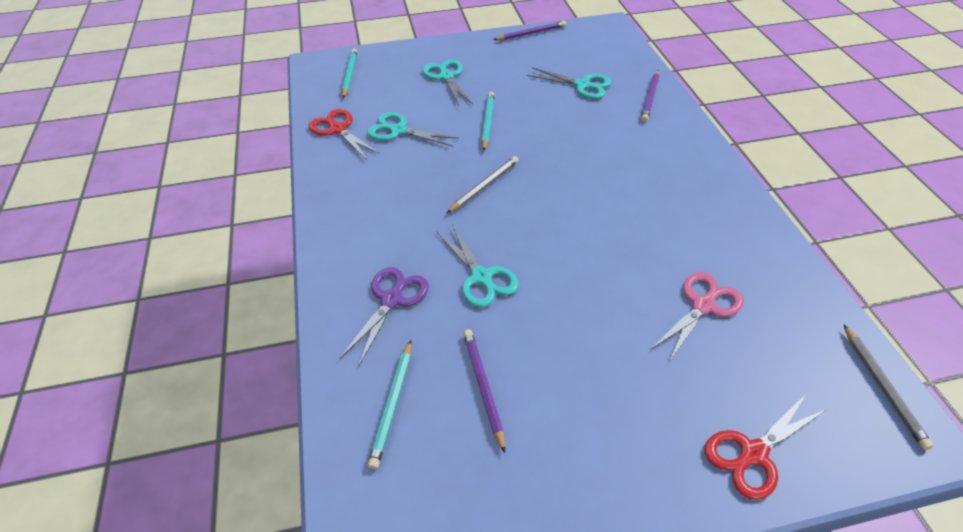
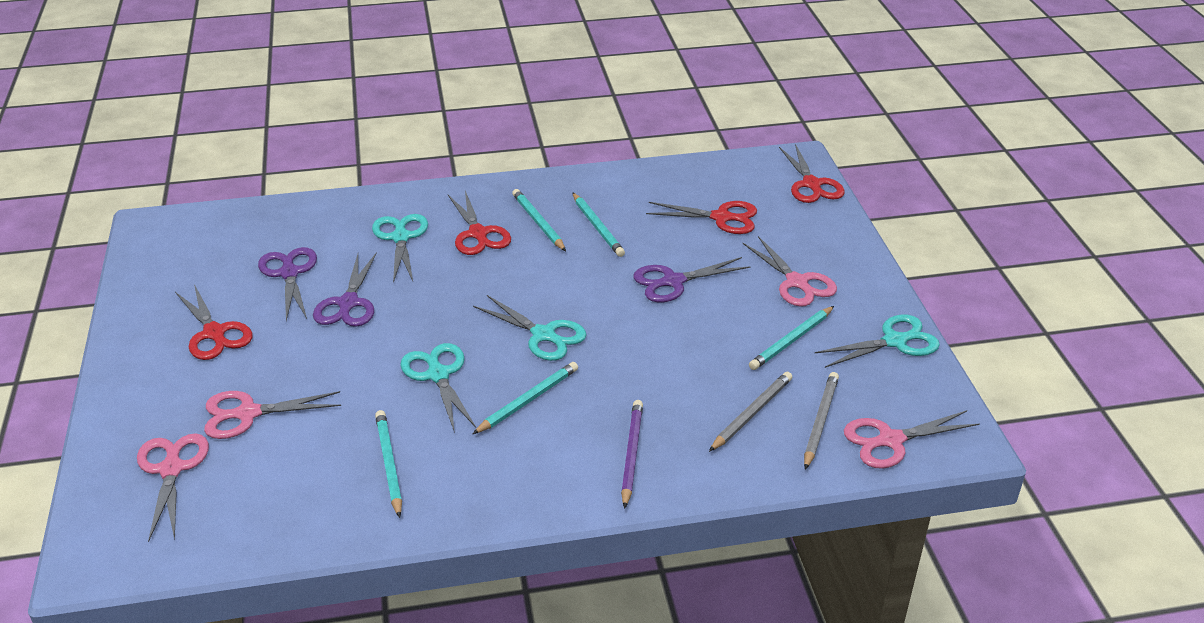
pink scissors: 1 -> 4
purple pencil: 3 -> 1
purple scissors: 1 -> 3
red scissors: 2 -> 4
turquoise pencil: 3 -> 5

